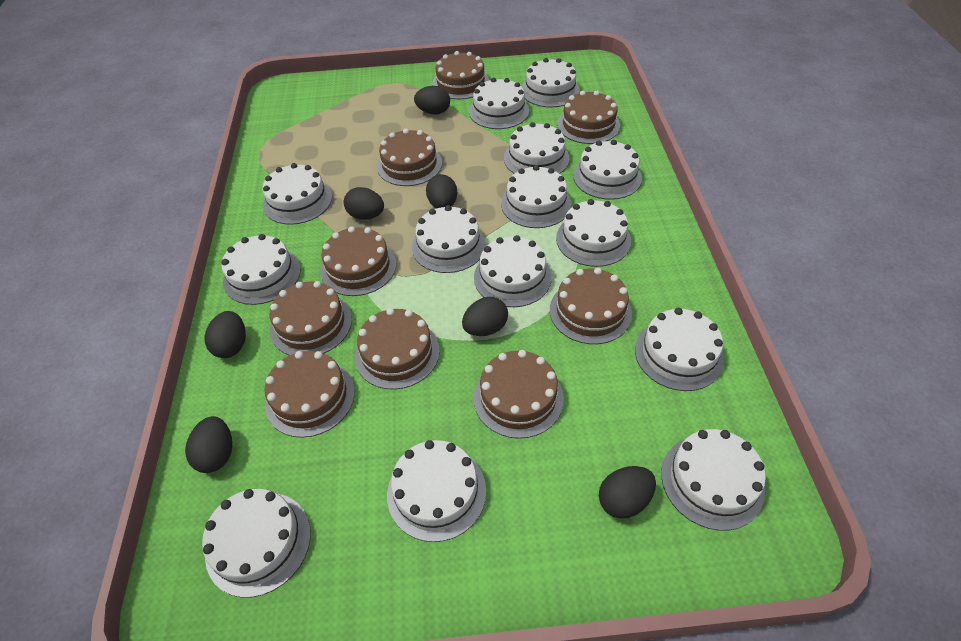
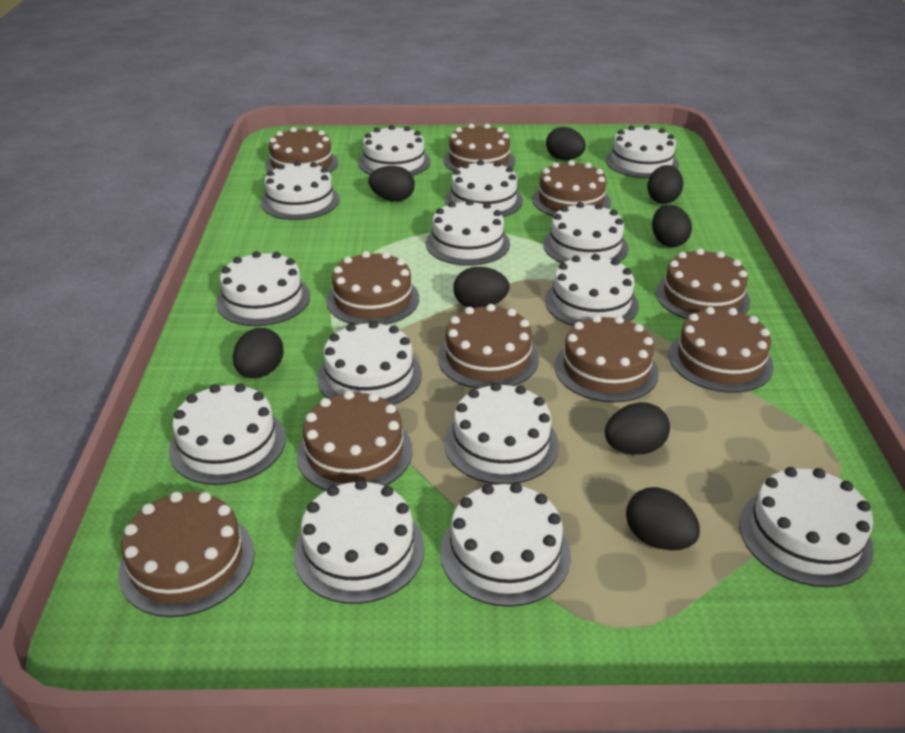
black egg: 7 -> 8
brown cake: 9 -> 10

